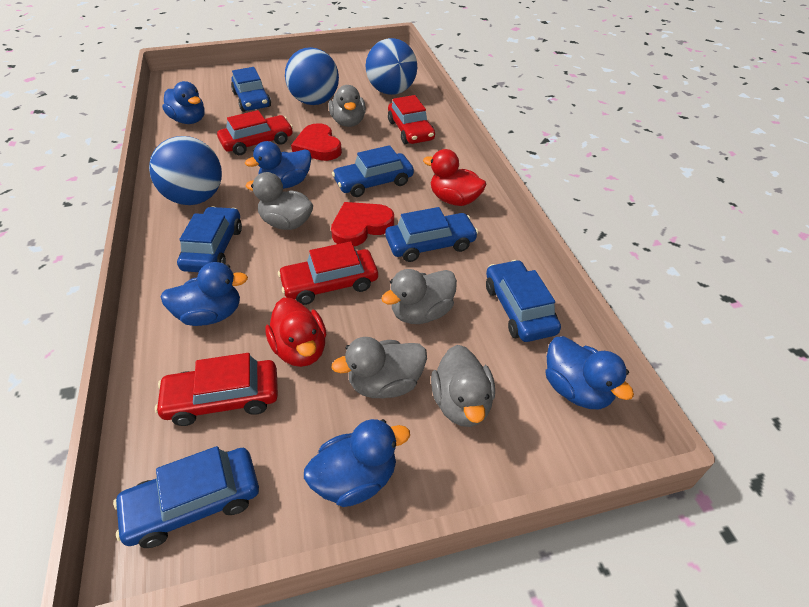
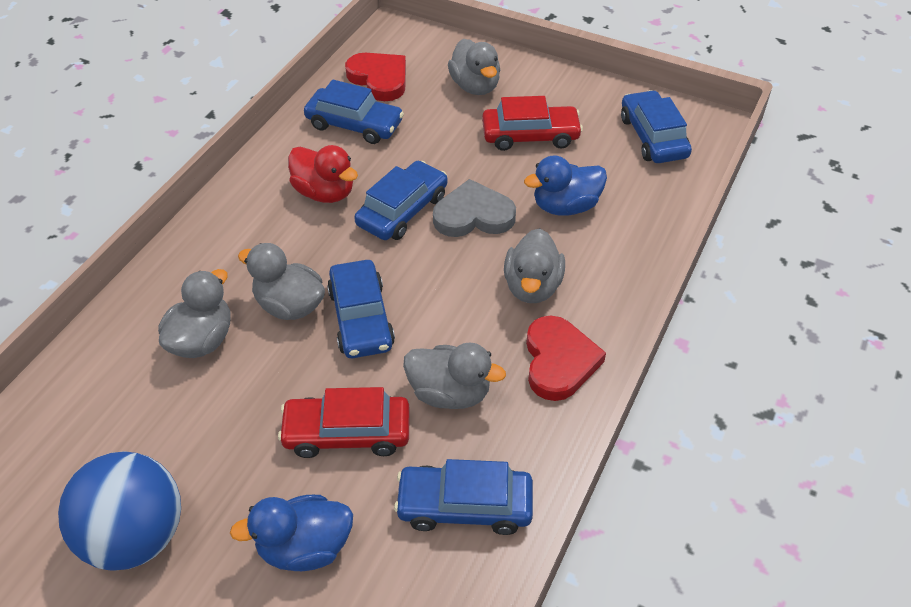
blue ball: 3 -> 1
blue car: 6 -> 5
blue duck: 5 -> 2
grey heart: 0 -> 1
red car: 4 -> 2
red duck: 2 -> 1

